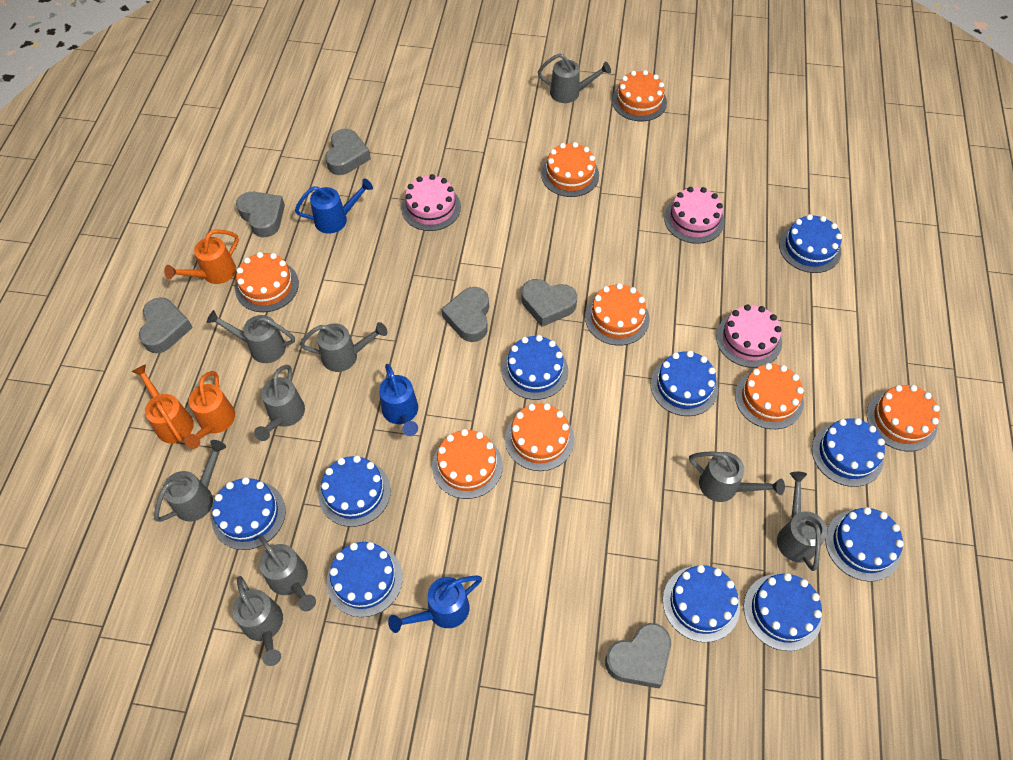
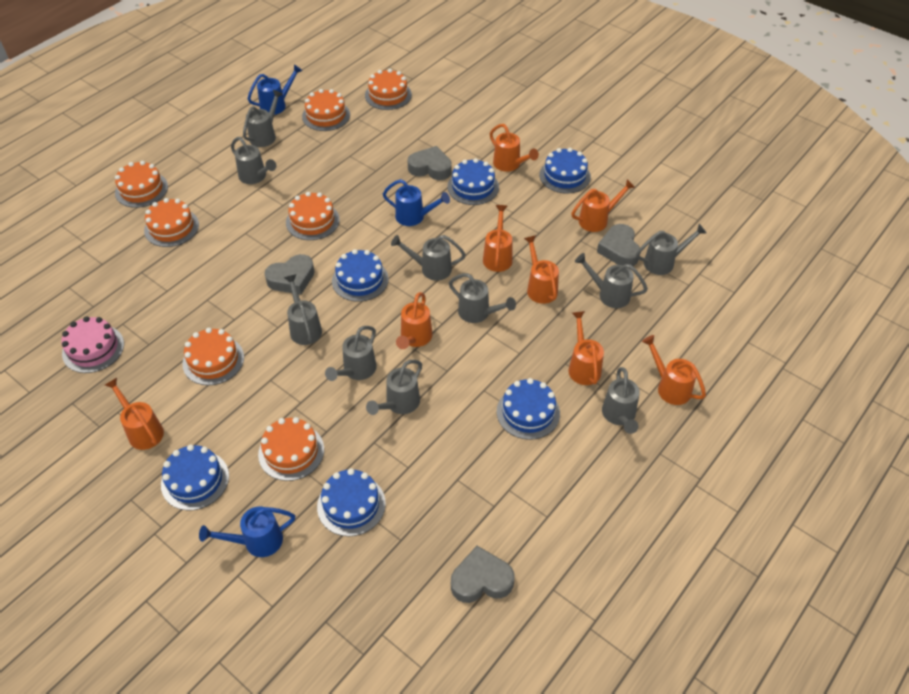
blue cake: 10 -> 6
grey heart: 6 -> 4
grey watering can: 9 -> 10
orange cake: 8 -> 7
orange watering can: 3 -> 8
pink cake: 3 -> 1

